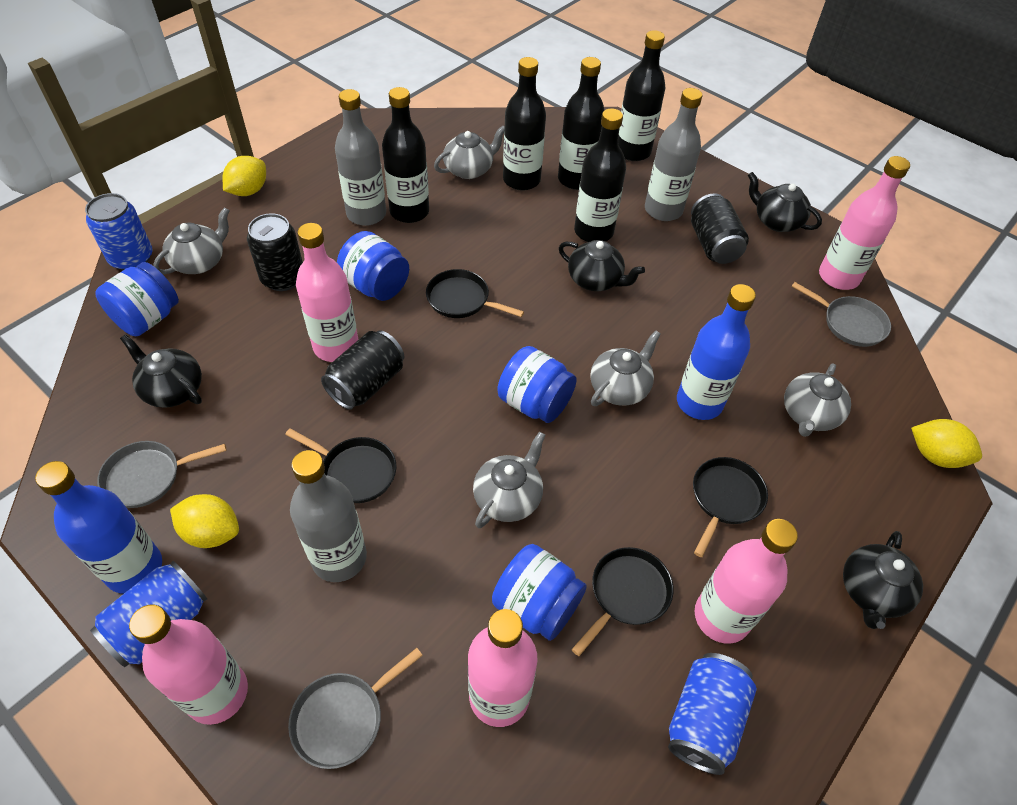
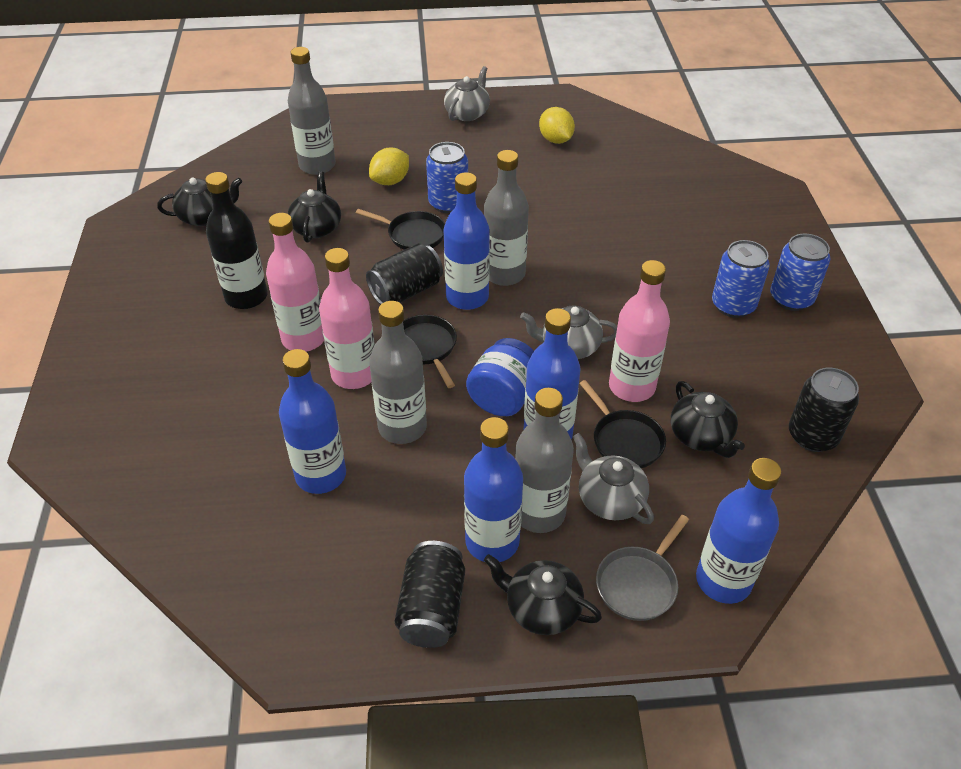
black bottle: 5 -> 1
black pan: 4 -> 3
blue bottle: 2 -> 5
blue jar: 4 -> 1
grey bottle: 3 -> 4
grey pan: 3 -> 1
grey teapot: 5 -> 3
pink bottle: 5 -> 3
yellow lemon: 3 -> 2

